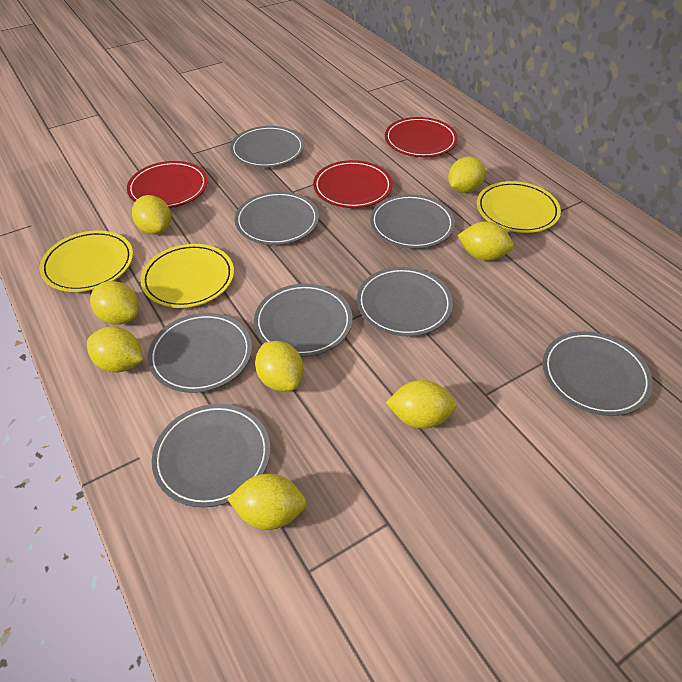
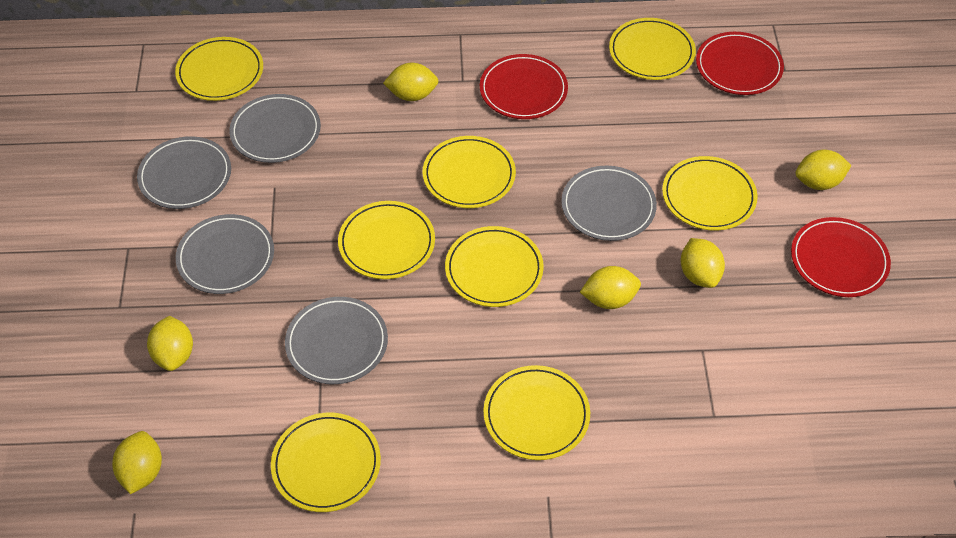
grey plate: 8 -> 5
yellow lemon: 8 -> 6
yellow plate: 3 -> 8

